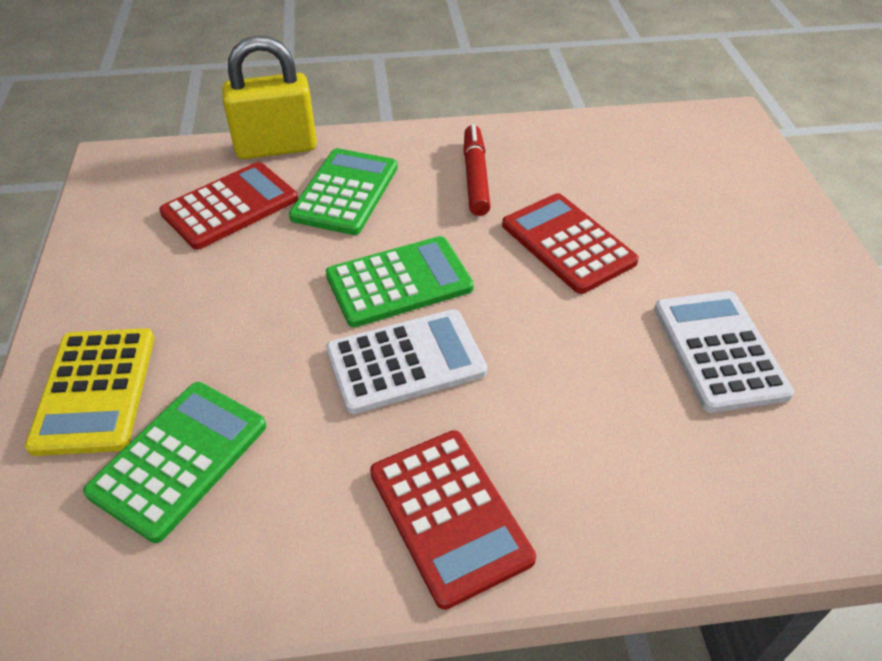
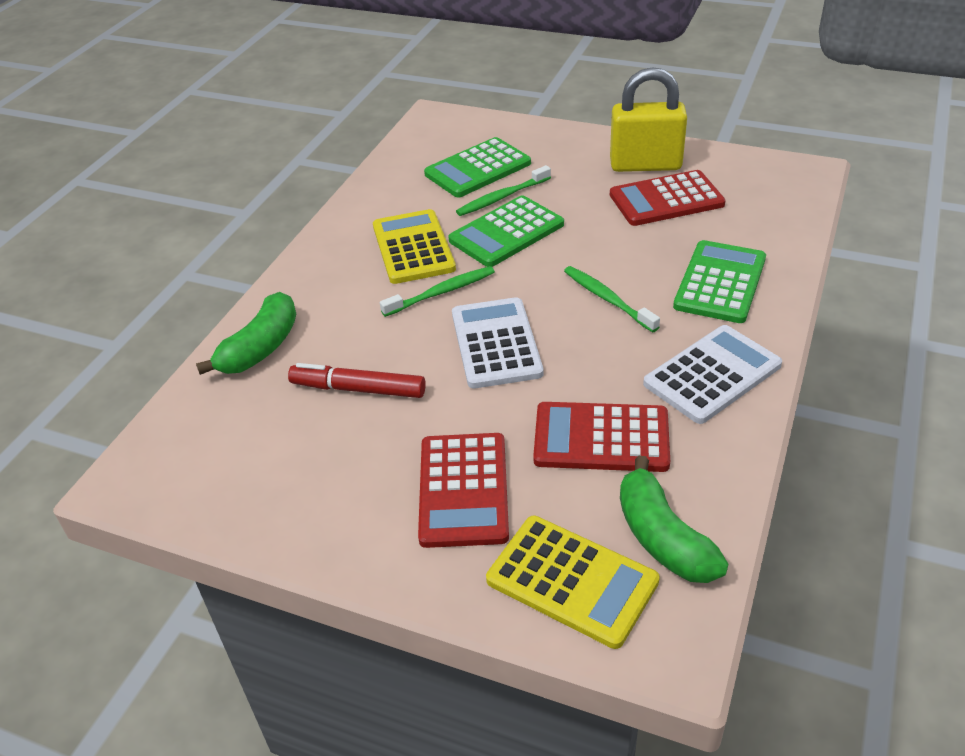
green banana: 0 -> 2
green toothbrush: 0 -> 3
yellow calculator: 1 -> 2

